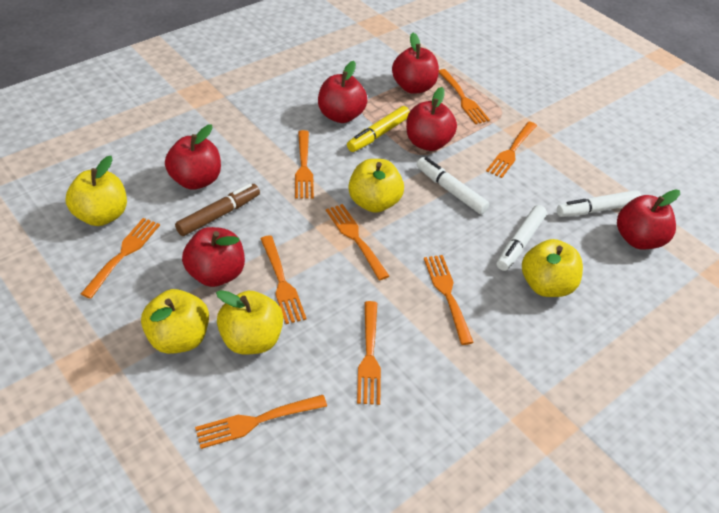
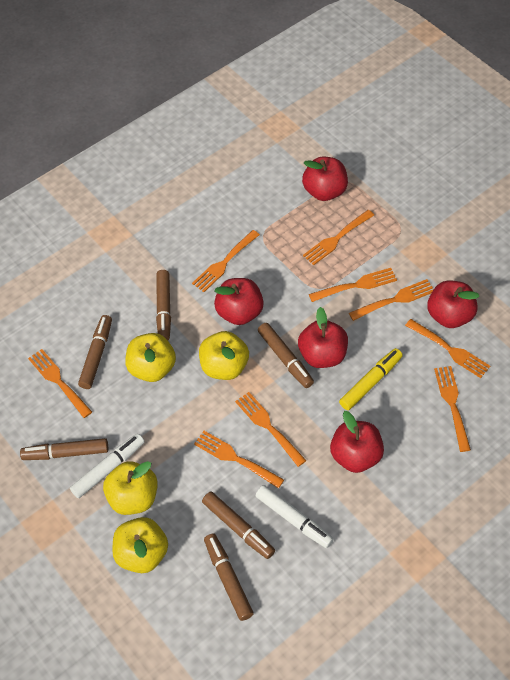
brown marker: 1 -> 6
red apple: 6 -> 5
white marker: 3 -> 2
yellow apple: 5 -> 4

